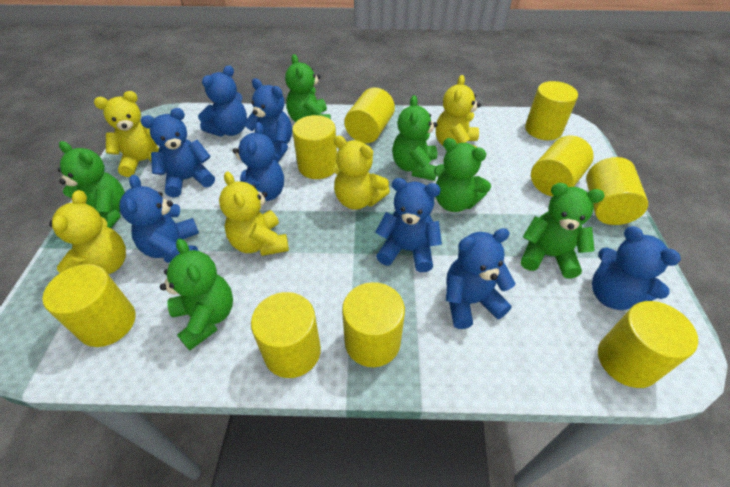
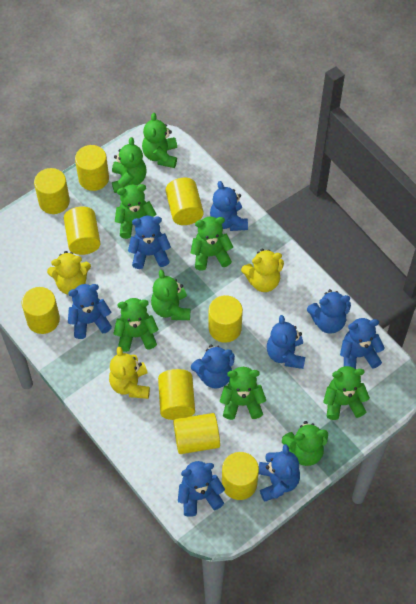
blue teddy bear: 8 -> 9
green teddy bear: 6 -> 9
yellow teddy bear: 5 -> 3

